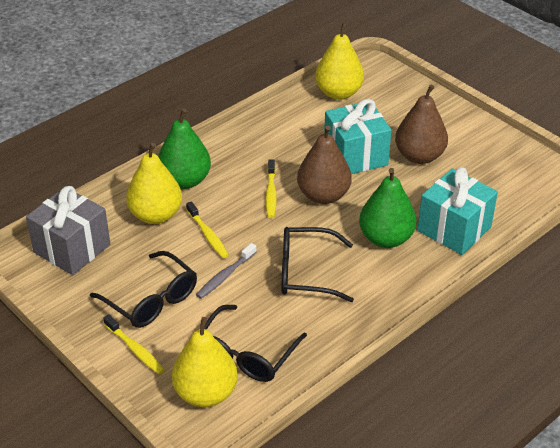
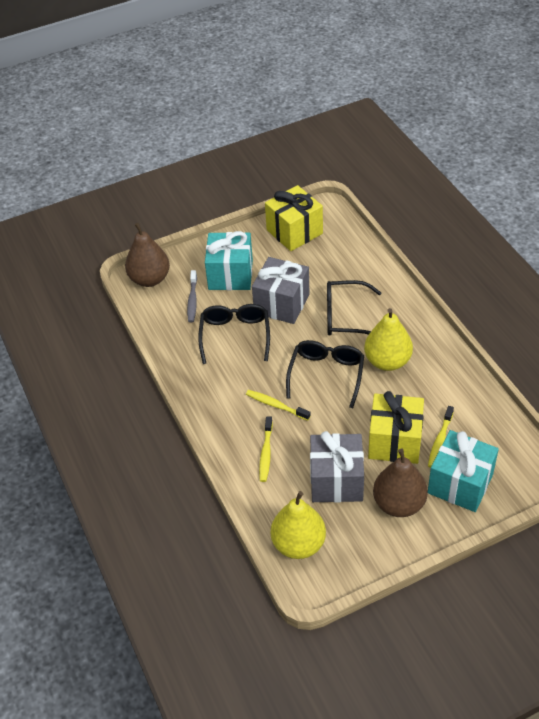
green pear: 2 -> 0
grey gift: 1 -> 2
yellow gift: 0 -> 2
yellow pear: 3 -> 2

